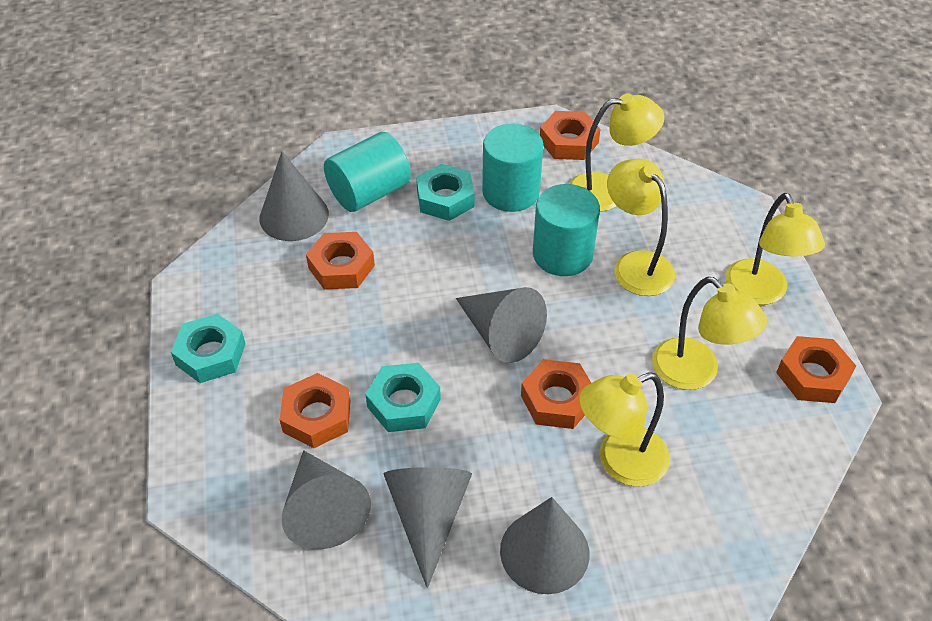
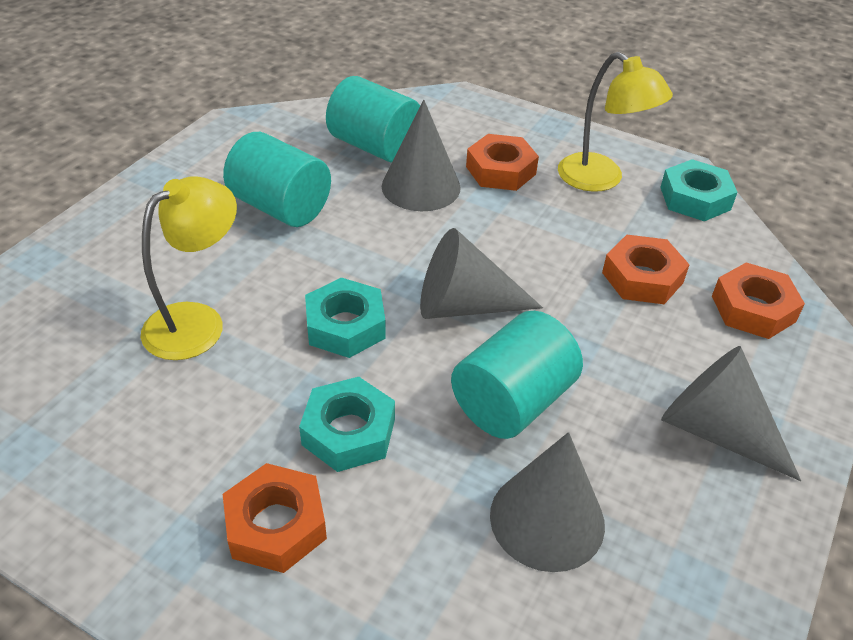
grey cone: 5 -> 4
orange nut: 5 -> 4
yellow lamp: 5 -> 2

